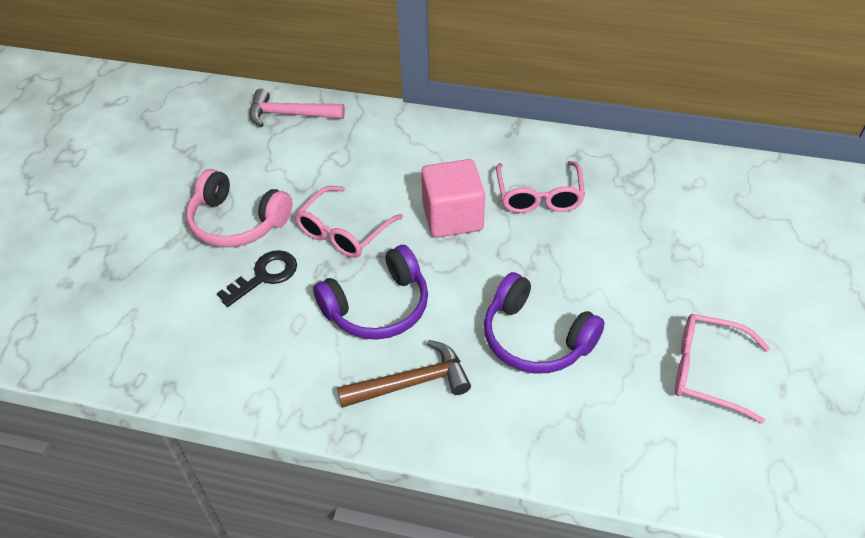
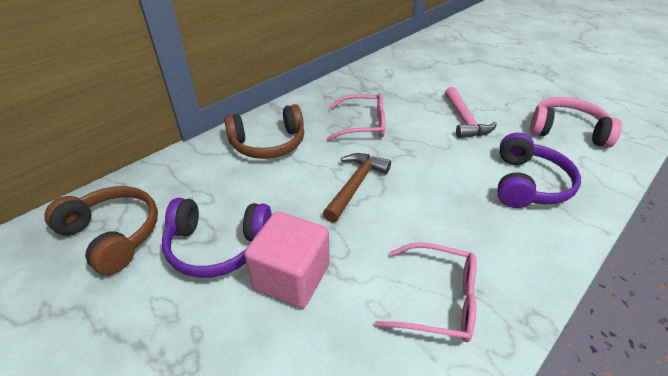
black key: 1 -> 0
brown headphones: 0 -> 2
pink glasses: 3 -> 2

